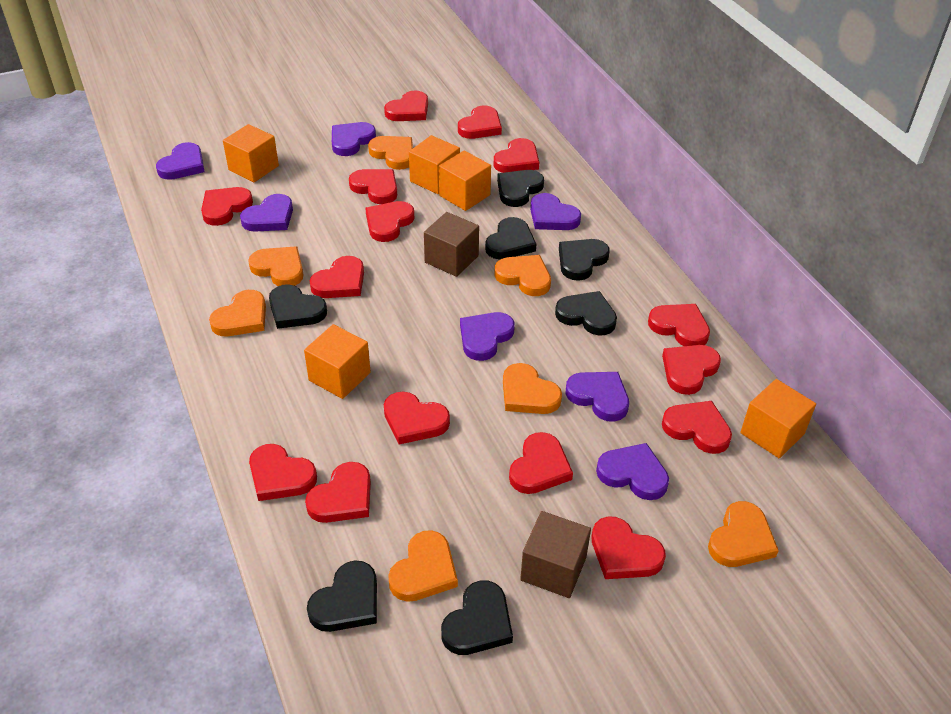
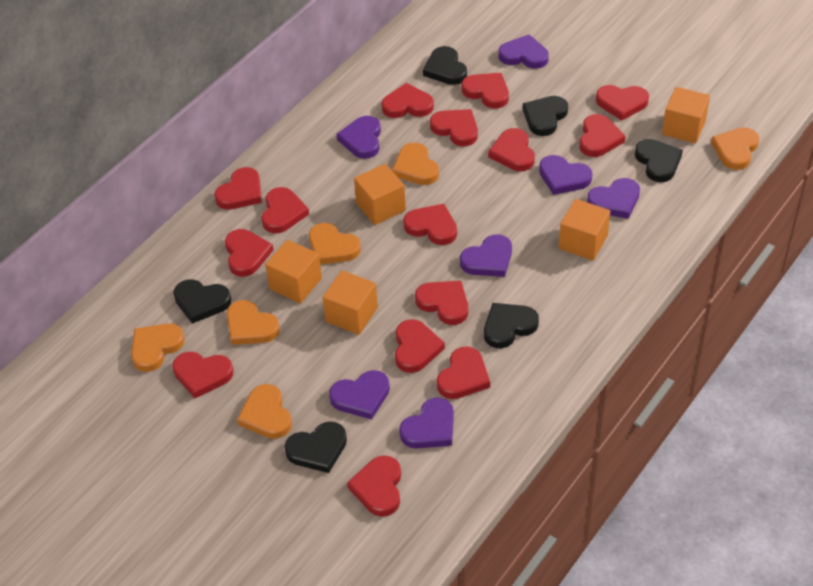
black heart: 7 -> 6
brown cube: 2 -> 0
orange heart: 7 -> 6

